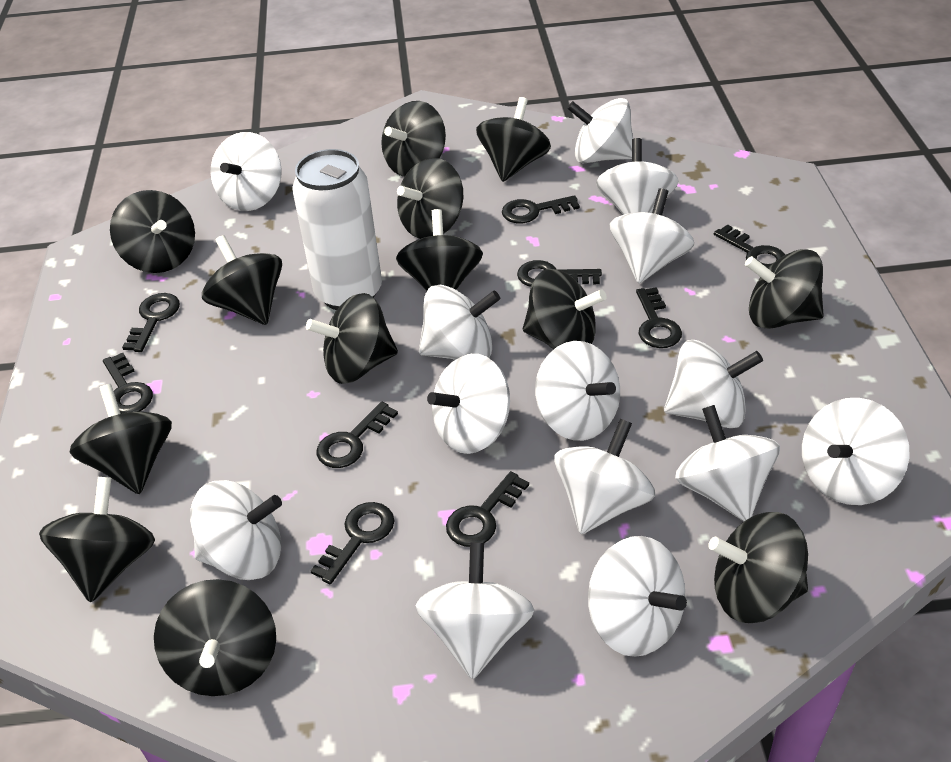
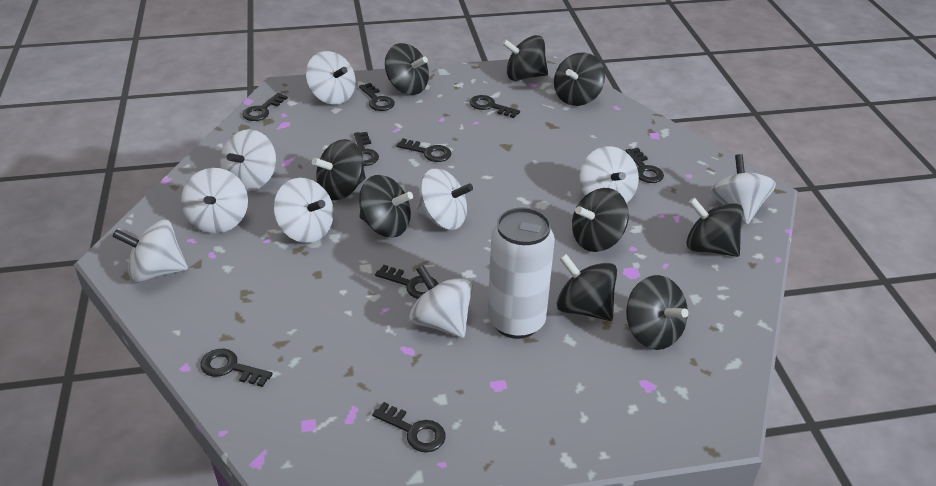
black spinning top: 13 -> 9
white spinning top: 14 -> 9

